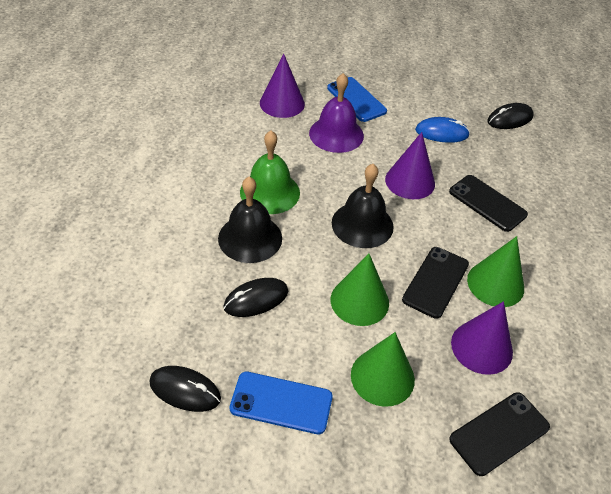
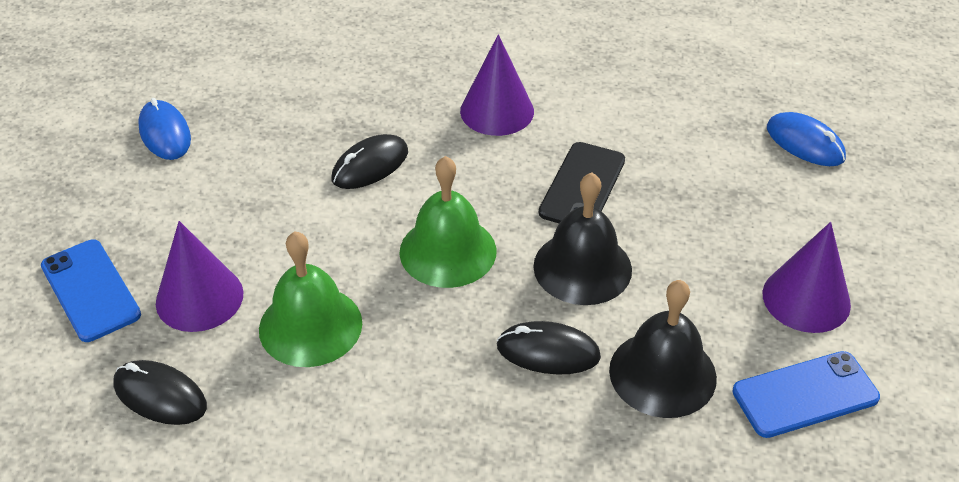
black phone: 3 -> 1
blue mouse: 1 -> 2
green bell: 1 -> 2
green cone: 3 -> 0
purple bell: 1 -> 0

